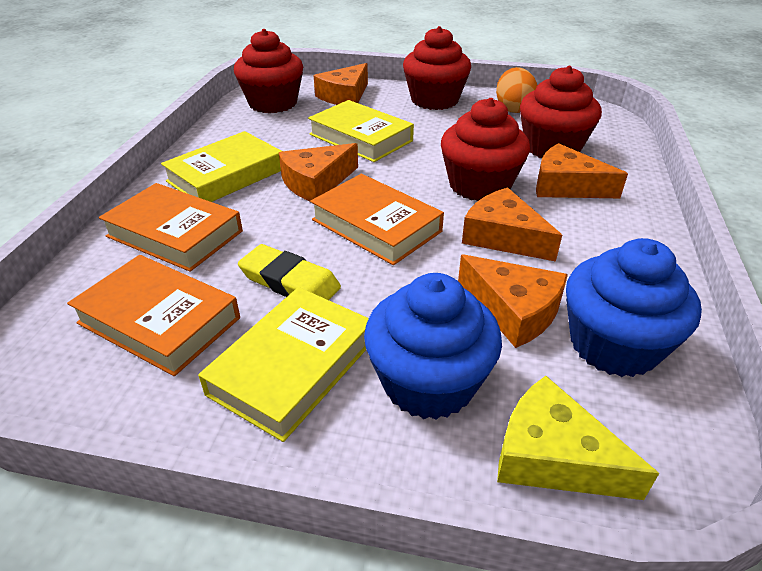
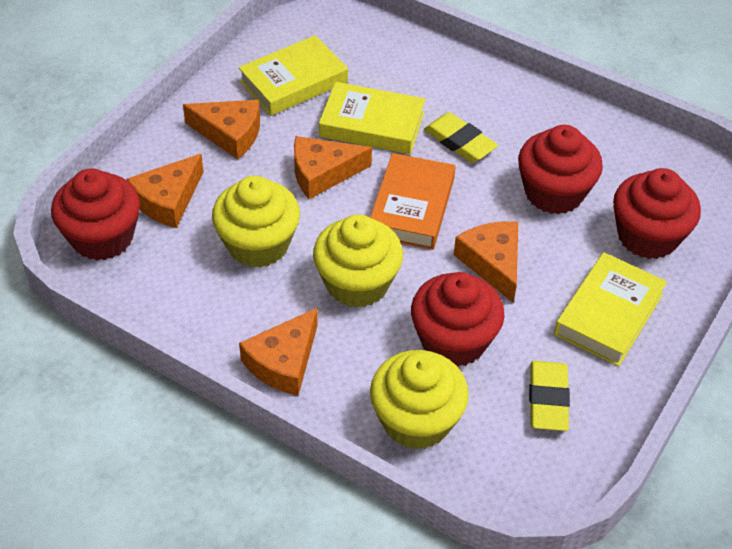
blue cupcake: 2 -> 0
orange book: 3 -> 1
orange egg: 1 -> 0
yellow cheese: 1 -> 0
yellow cupcake: 0 -> 3
yellow eraser: 1 -> 2

